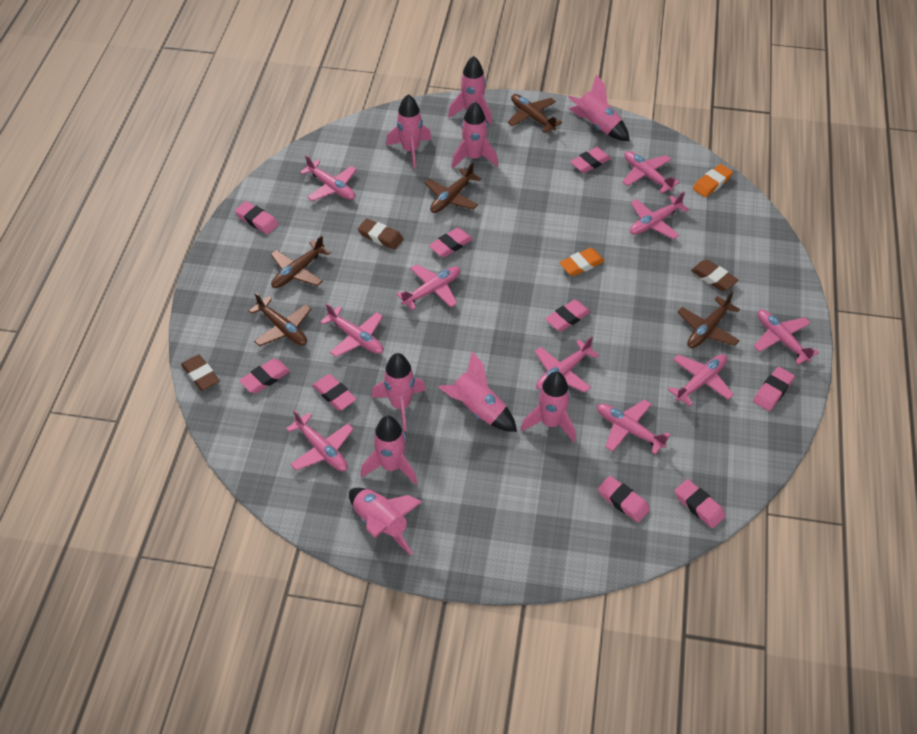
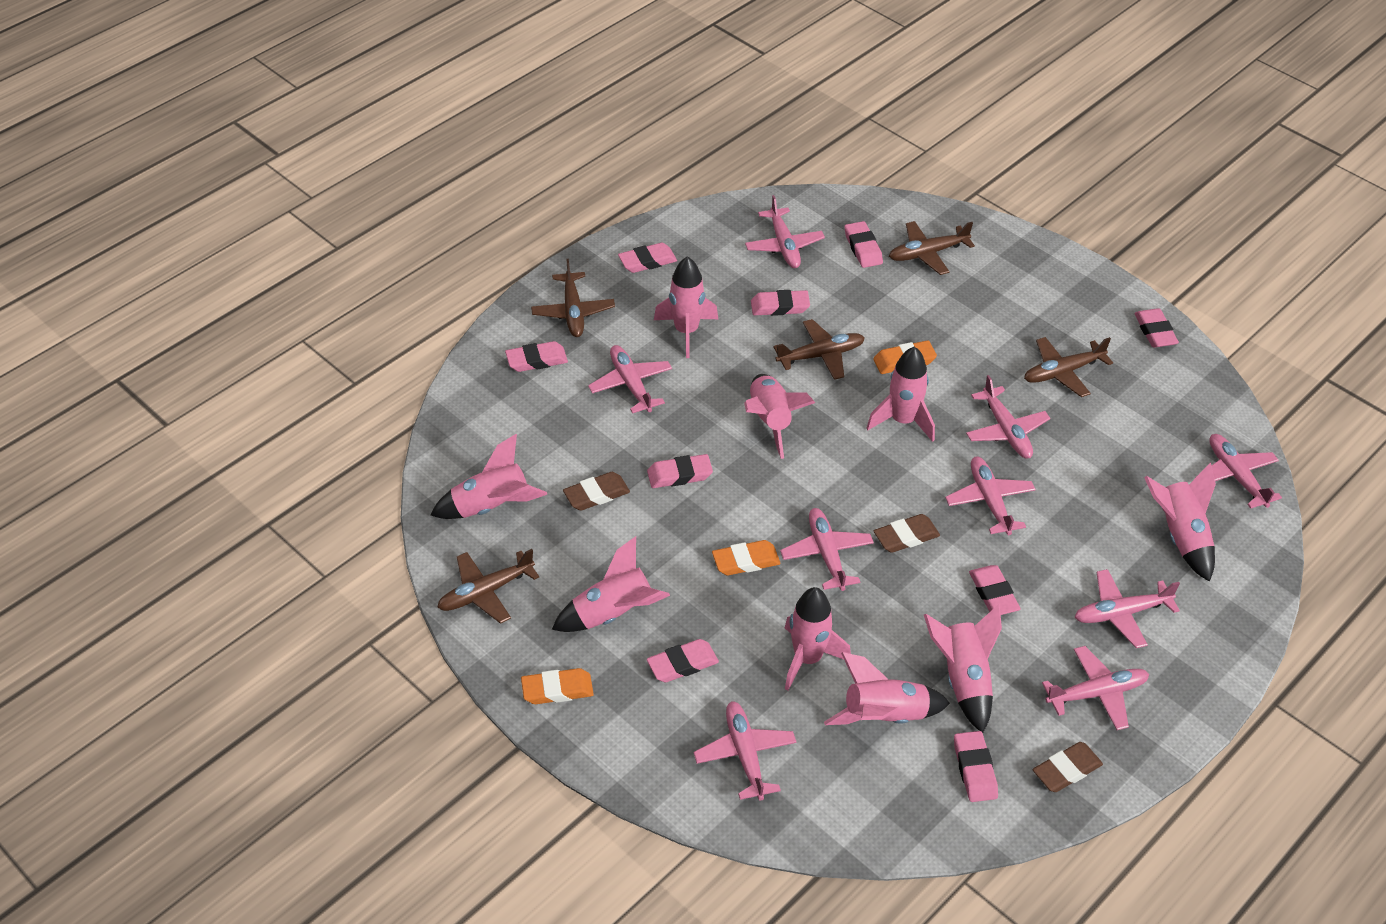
orange eraser: 2 -> 3
pink plane: 10 -> 9

